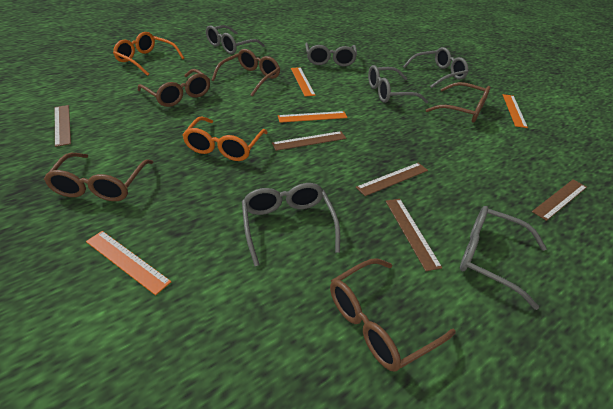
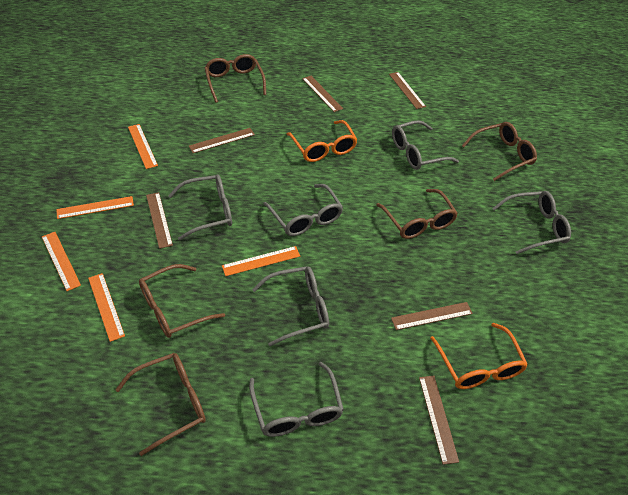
brown ruler: 5 -> 6
orange ruler: 4 -> 5

